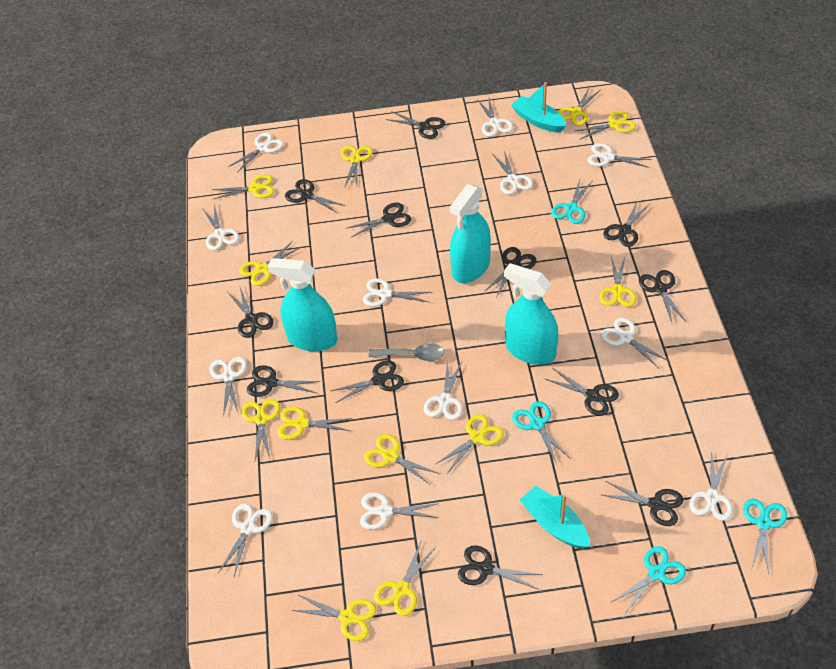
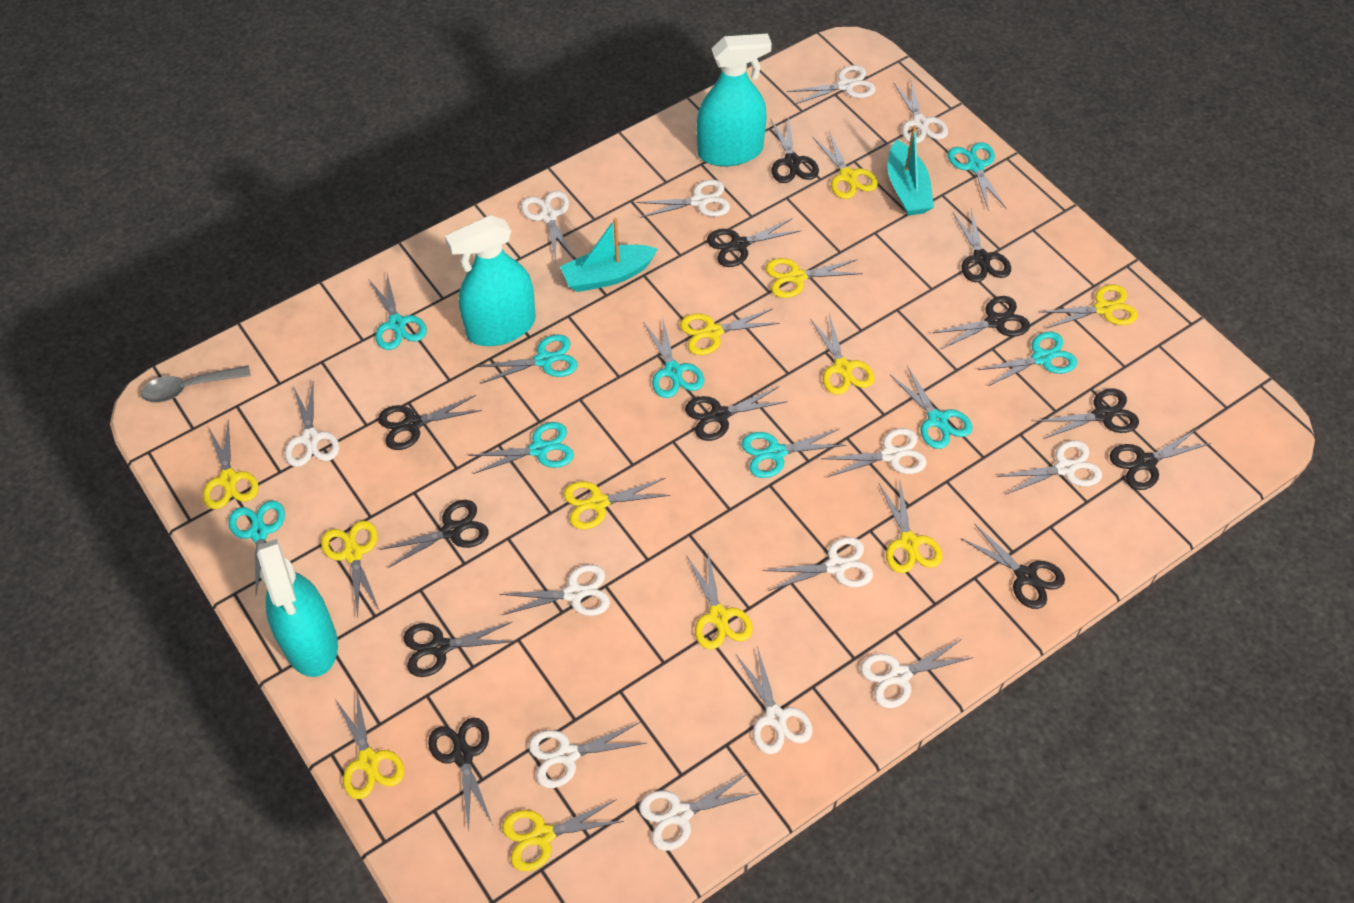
turquoise scissors: 4 -> 9
white scissors: 12 -> 13

